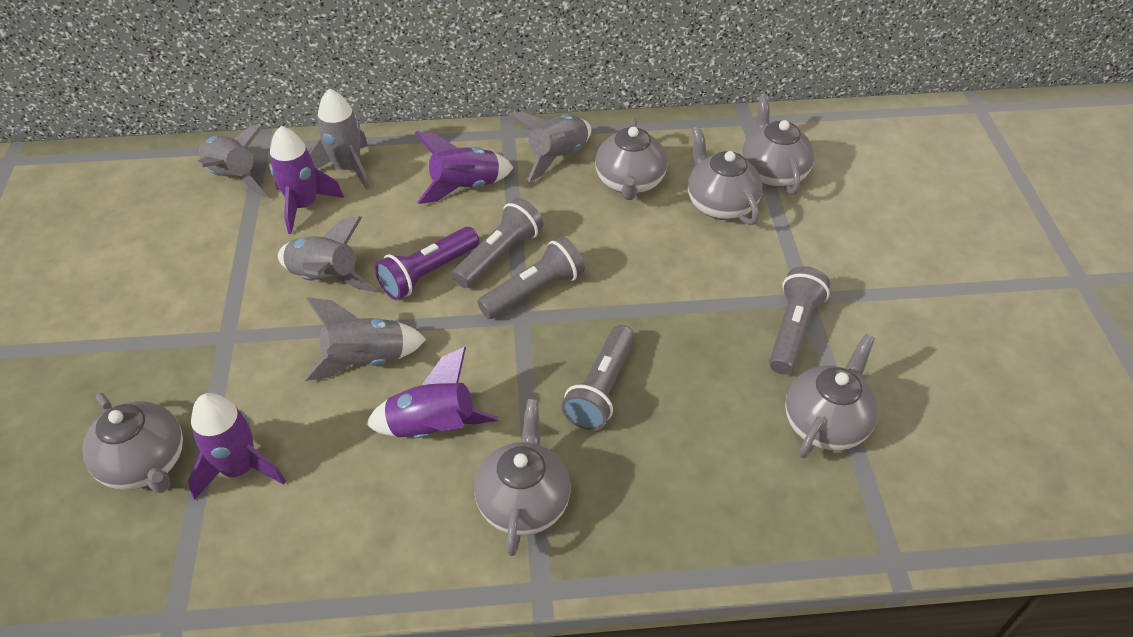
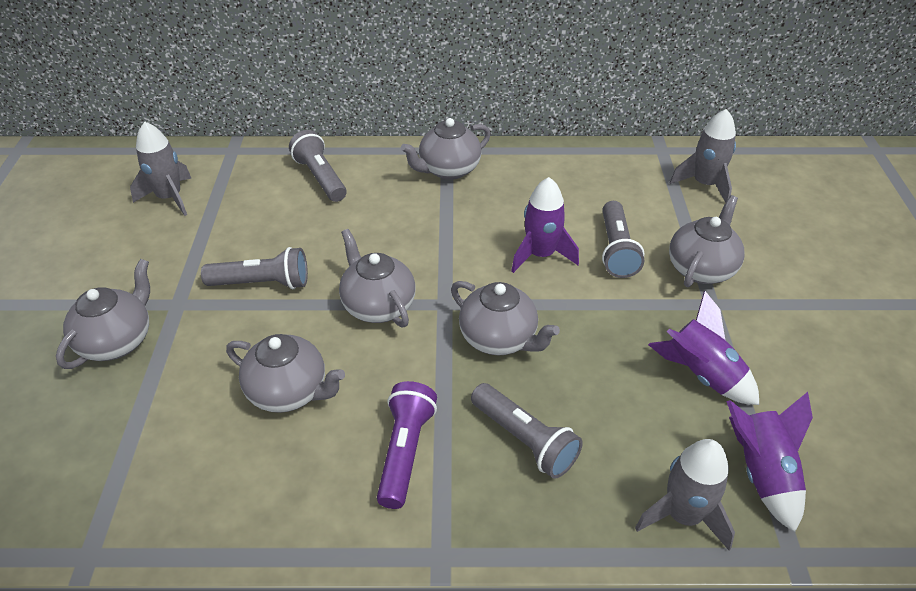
grey rocket: 5 -> 3
purple rocket: 4 -> 3

